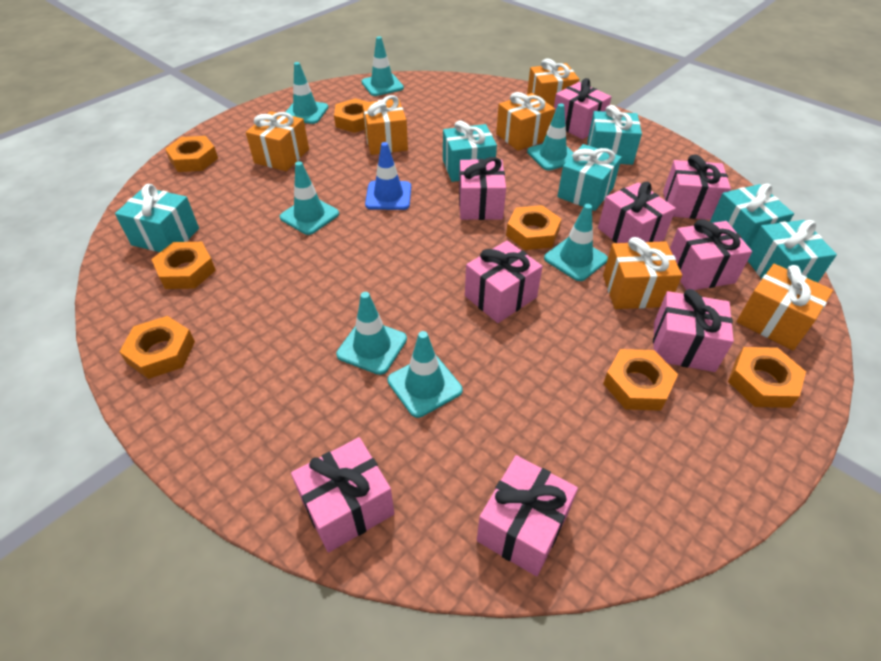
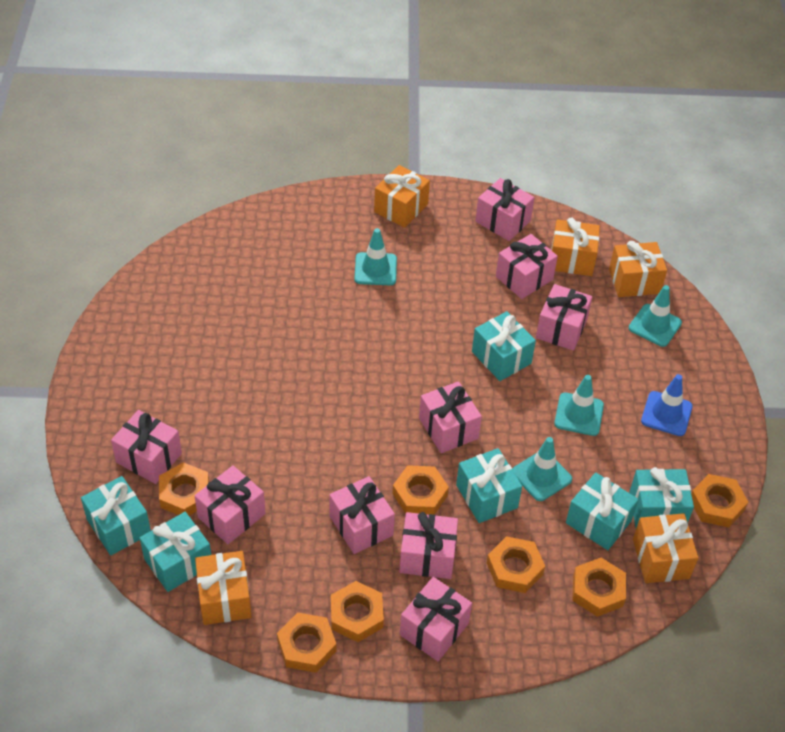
orange gift: 6 -> 5
turquoise traffic cone: 7 -> 4

